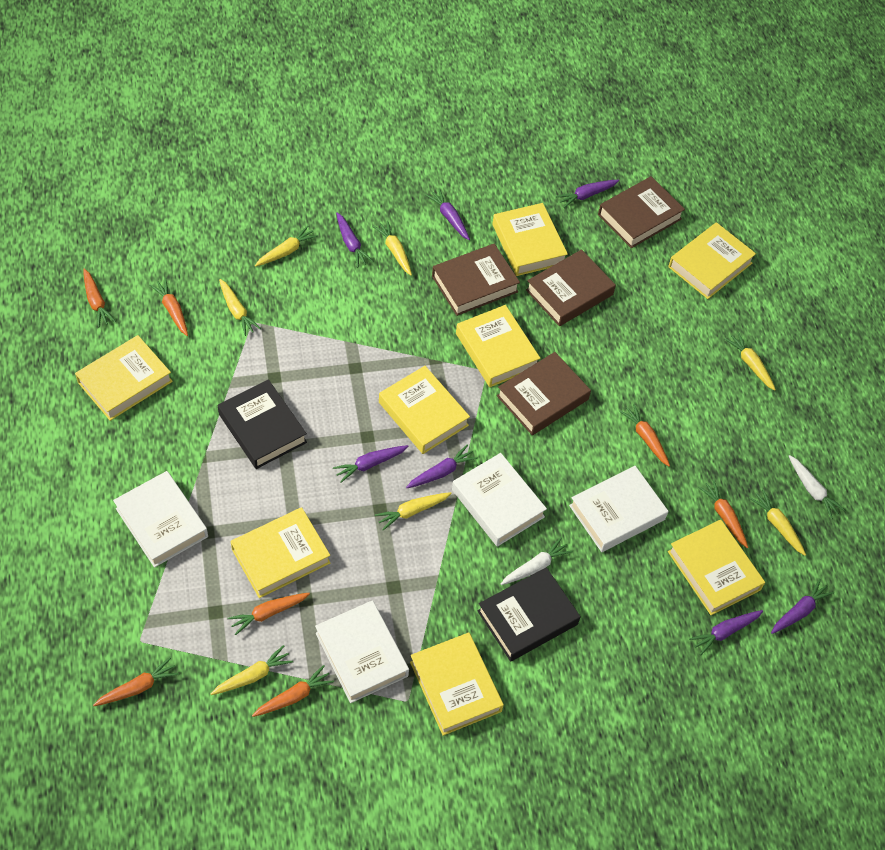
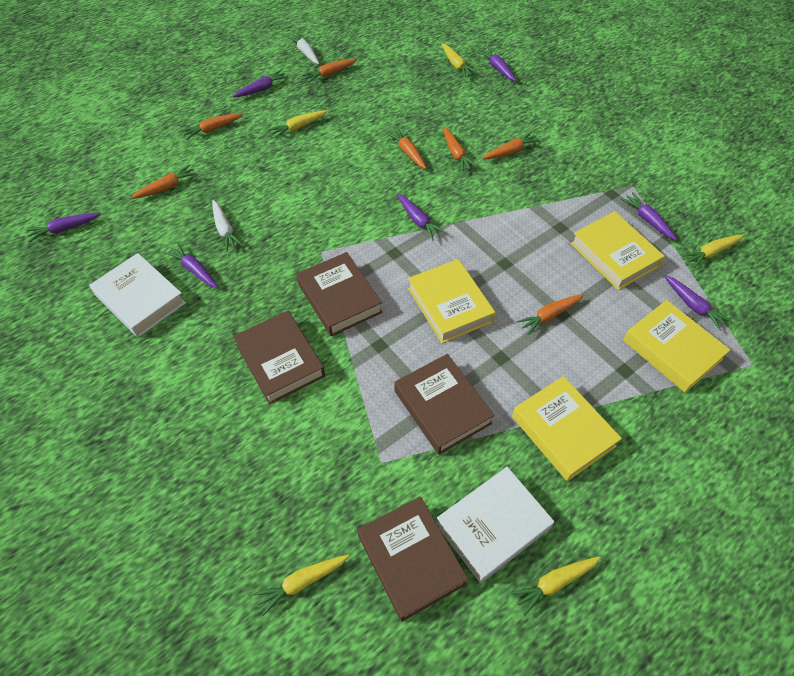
black book: 2 -> 0
white book: 4 -> 2
yellow book: 8 -> 4
yellow carrot: 7 -> 5

